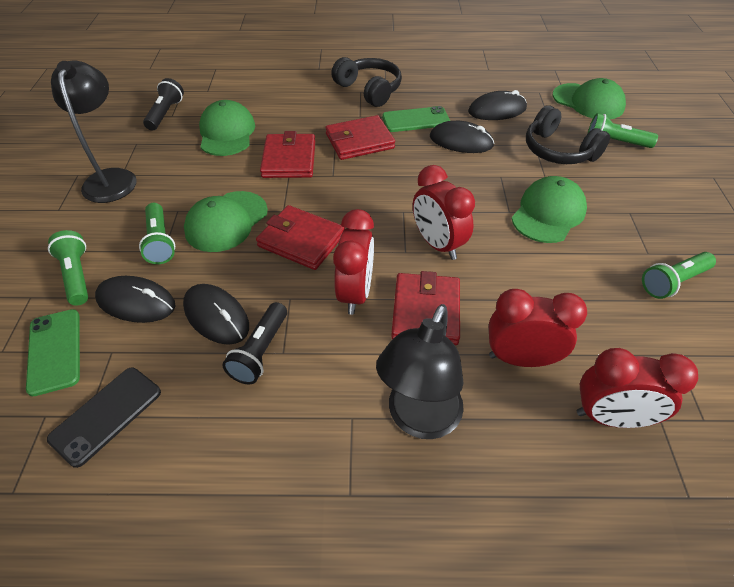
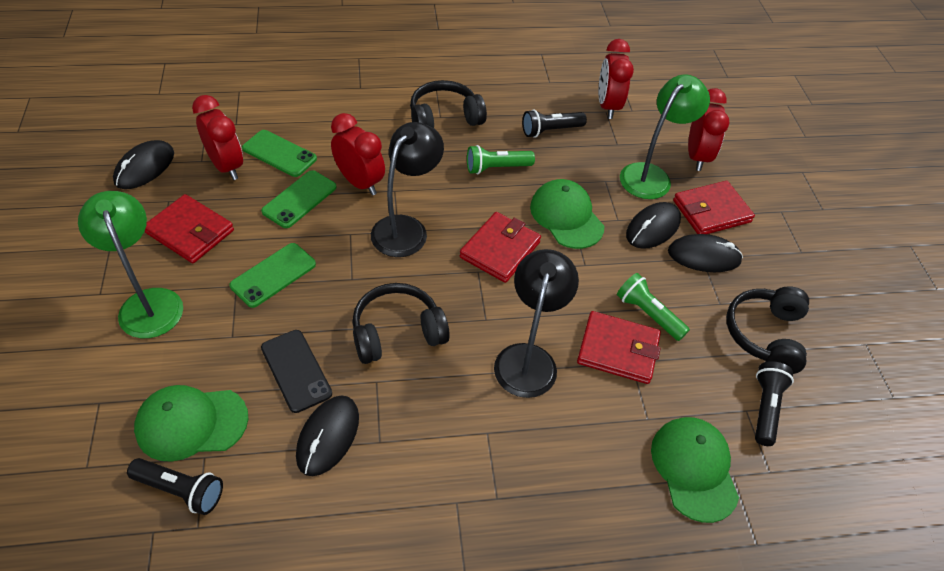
black flashlight: 2 -> 3
black headphones: 2 -> 3
green cap: 4 -> 3
green flashlight: 4 -> 2
green lamp: 0 -> 2
green phone: 2 -> 3

